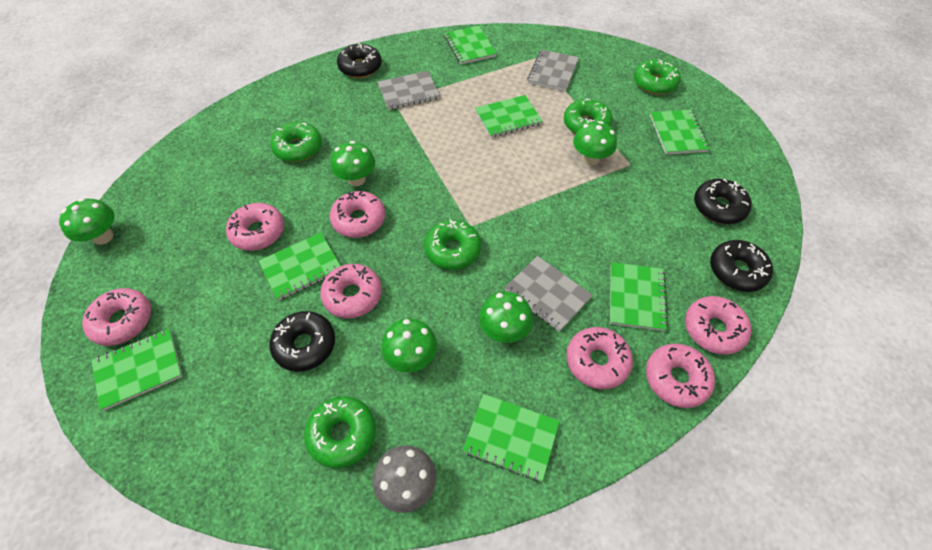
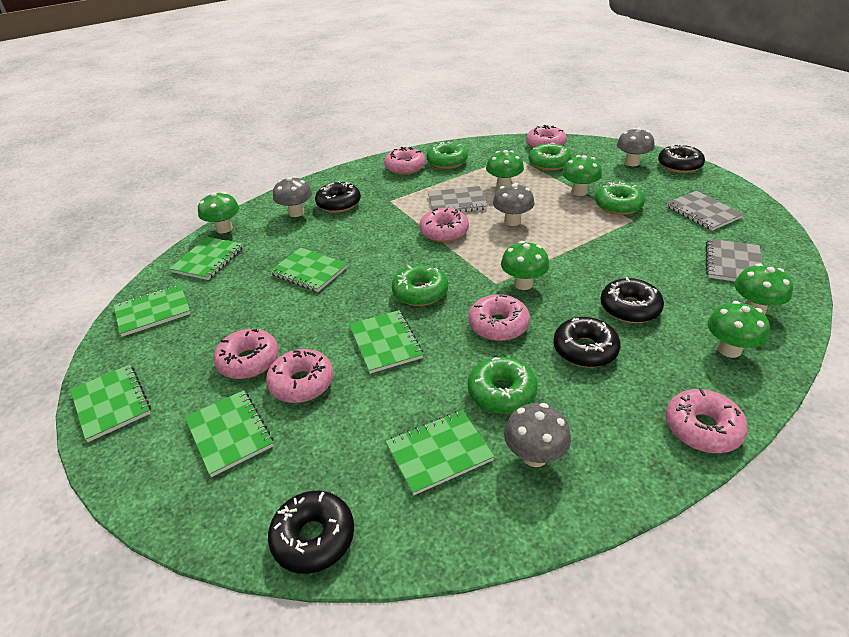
black donut: 4 -> 5
green mushroom: 5 -> 6
grey mushroom: 1 -> 4

